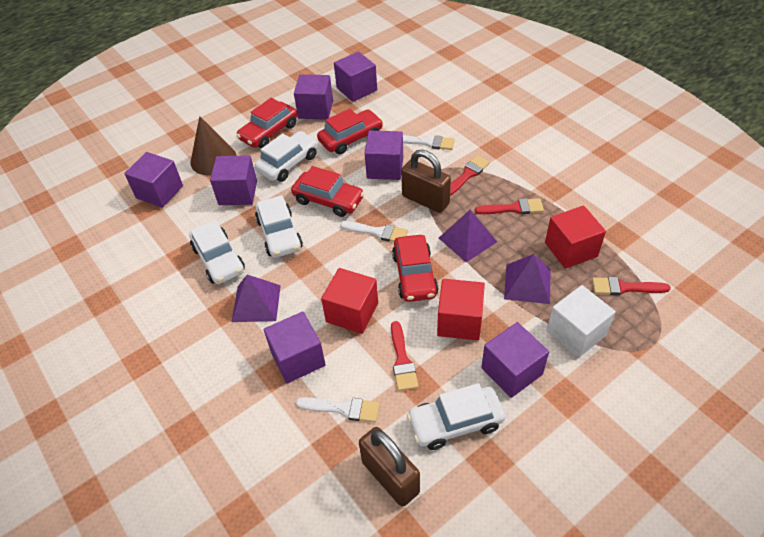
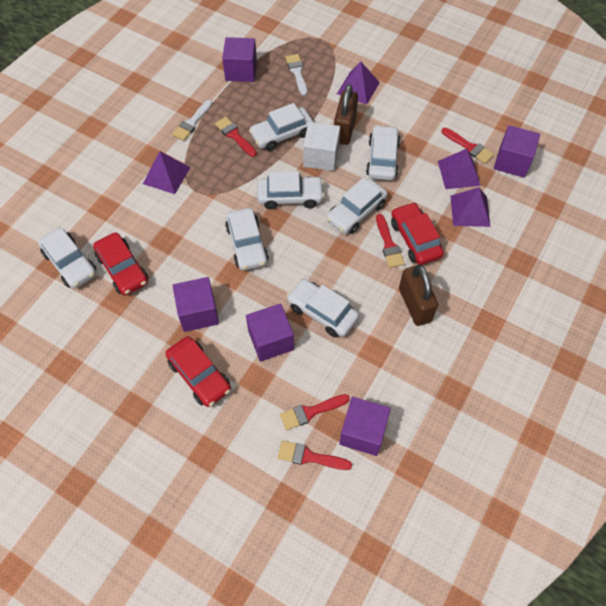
brown cone: 1 -> 0
purple cube: 7 -> 5
purple pyramid: 3 -> 4
red brush: 4 -> 5
red car: 4 -> 3
red cube: 3 -> 0
white brush: 3 -> 2
white car: 4 -> 7

